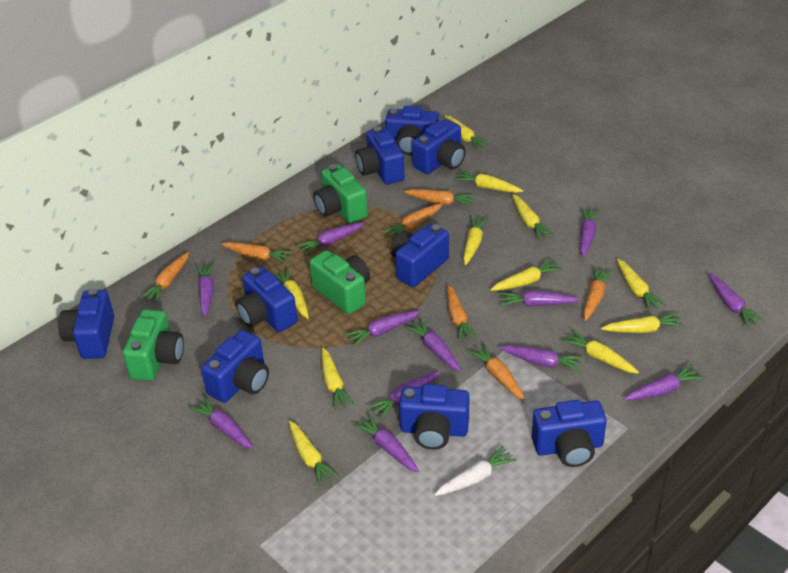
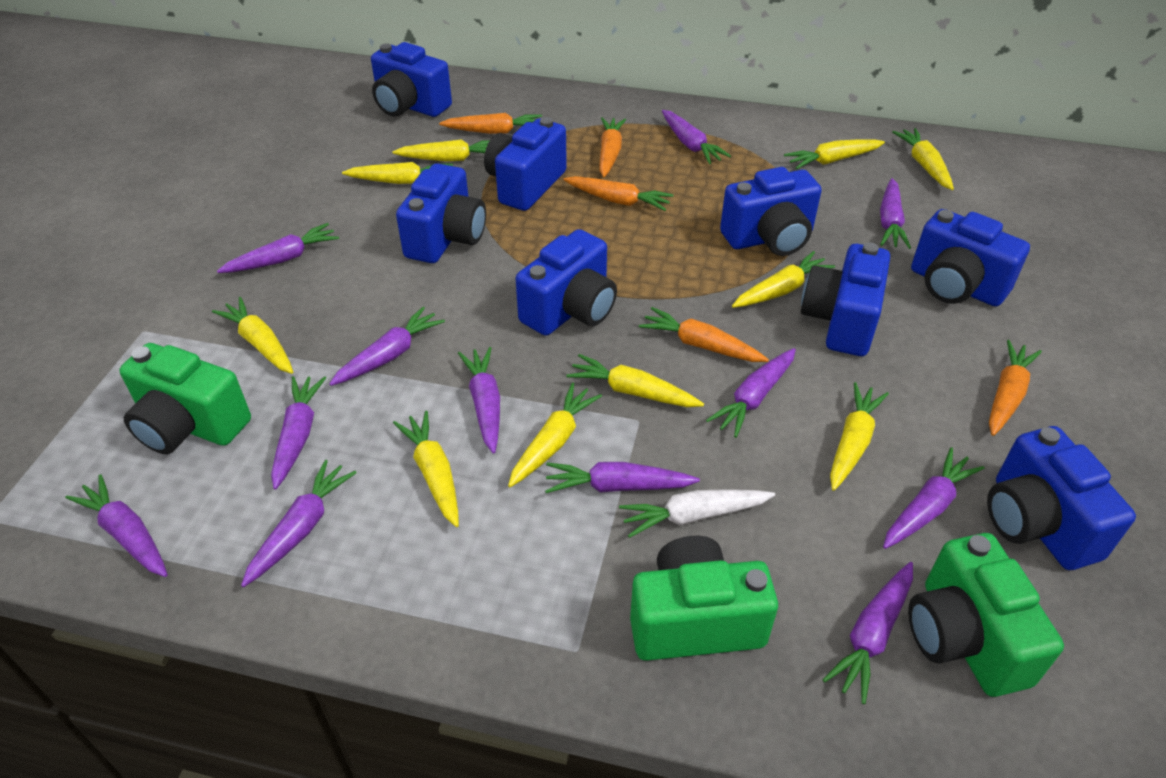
blue camera: 9 -> 8
orange carrot: 7 -> 5
yellow carrot: 11 -> 10

